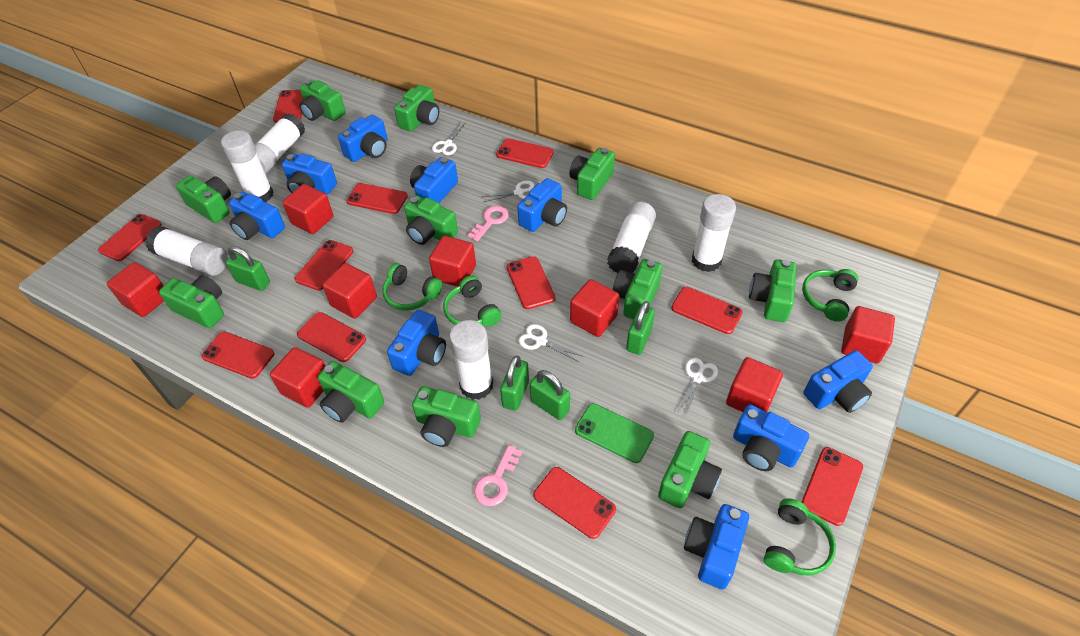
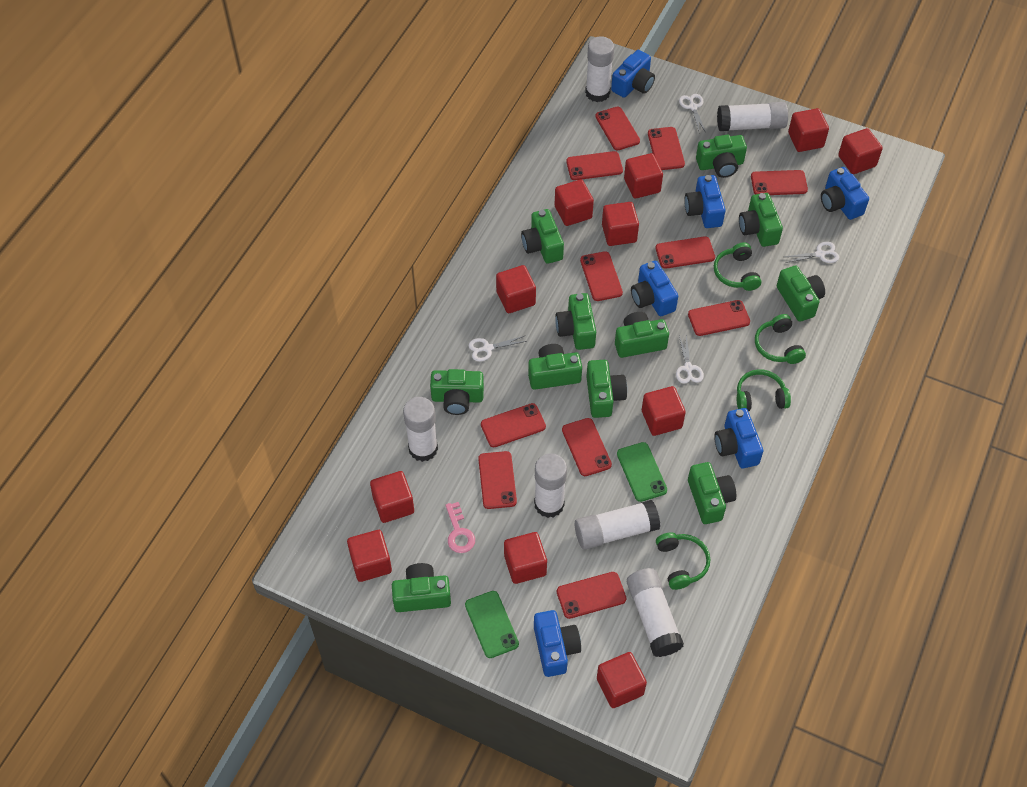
blue camera: 9 -> 6
green padlock: 4 -> 0
green phone: 1 -> 2
pink key: 2 -> 1
red cube: 8 -> 11

